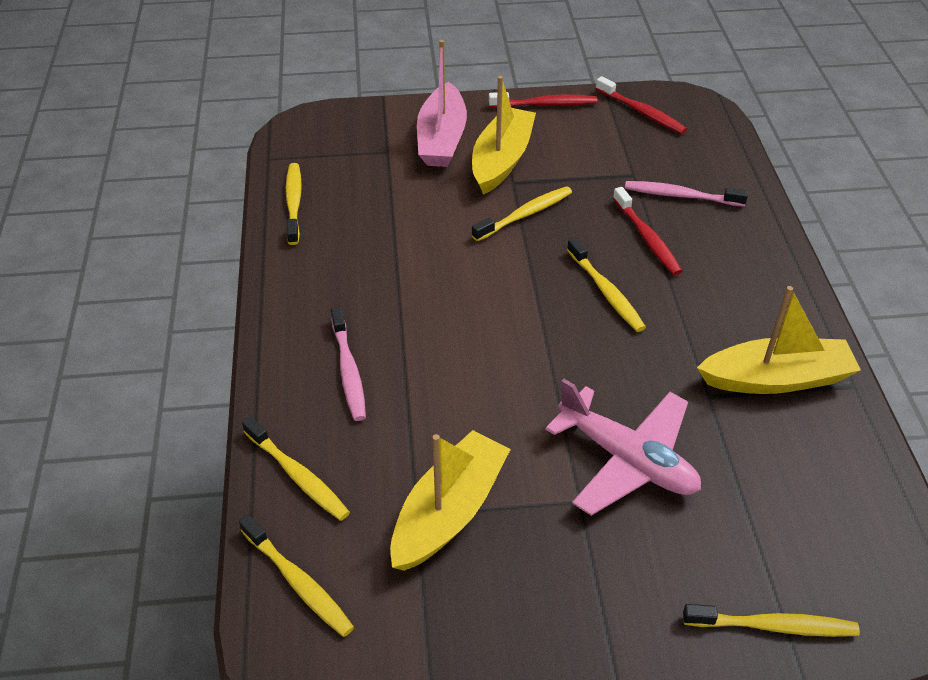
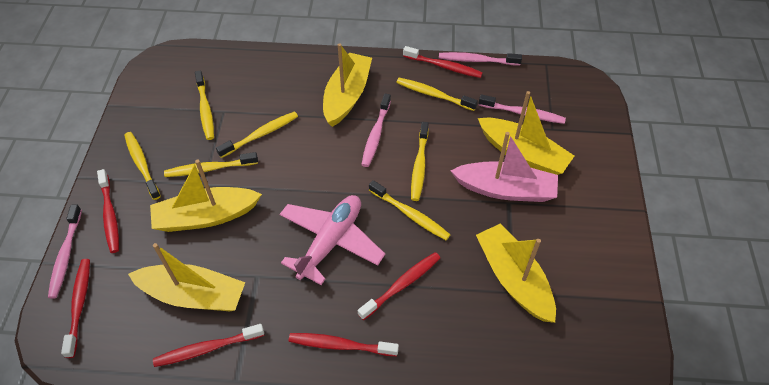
pink toothbrush: 2 -> 4
red toothbrush: 3 -> 6
yellow boat: 3 -> 5
yellow toothbrush: 6 -> 7

